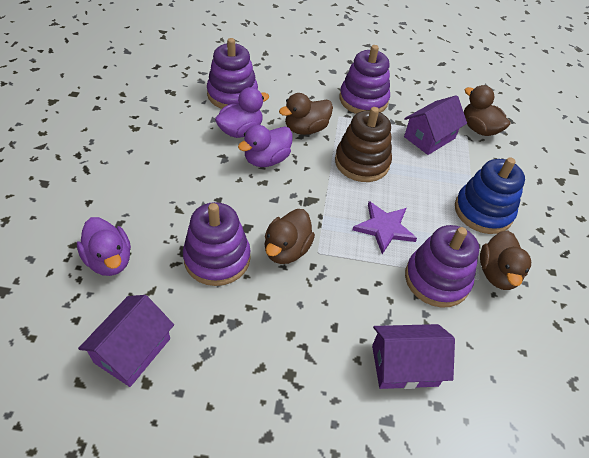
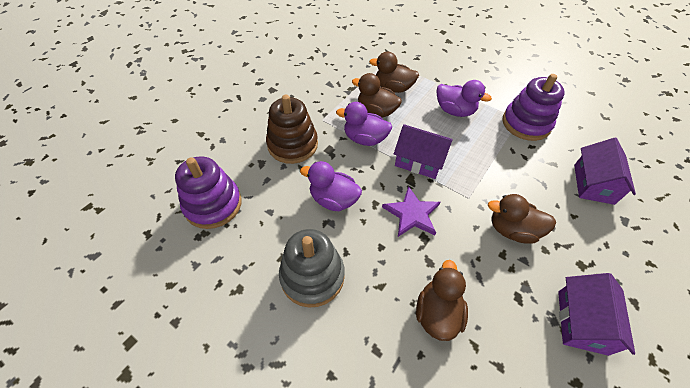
blue stacking toy: 1 -> 0
grey stacking toy: 0 -> 1
purple stacking toy: 4 -> 2

